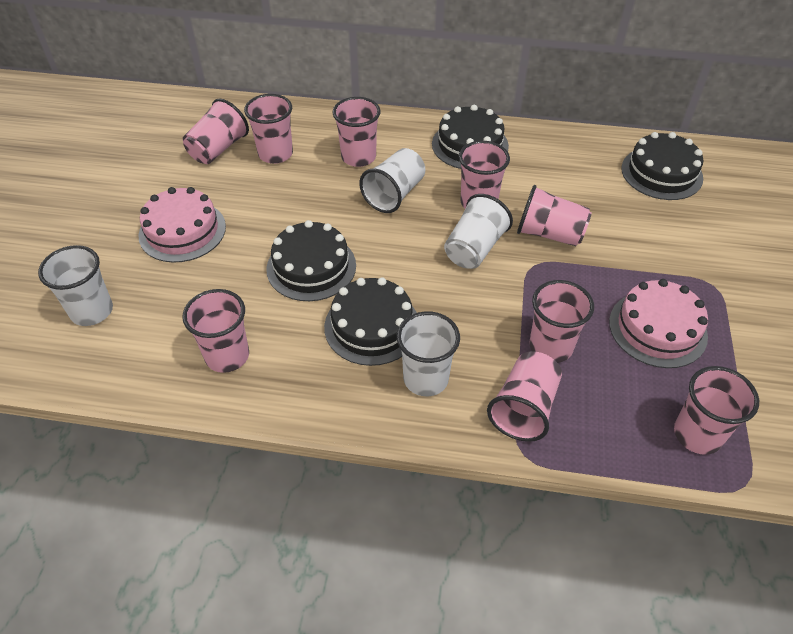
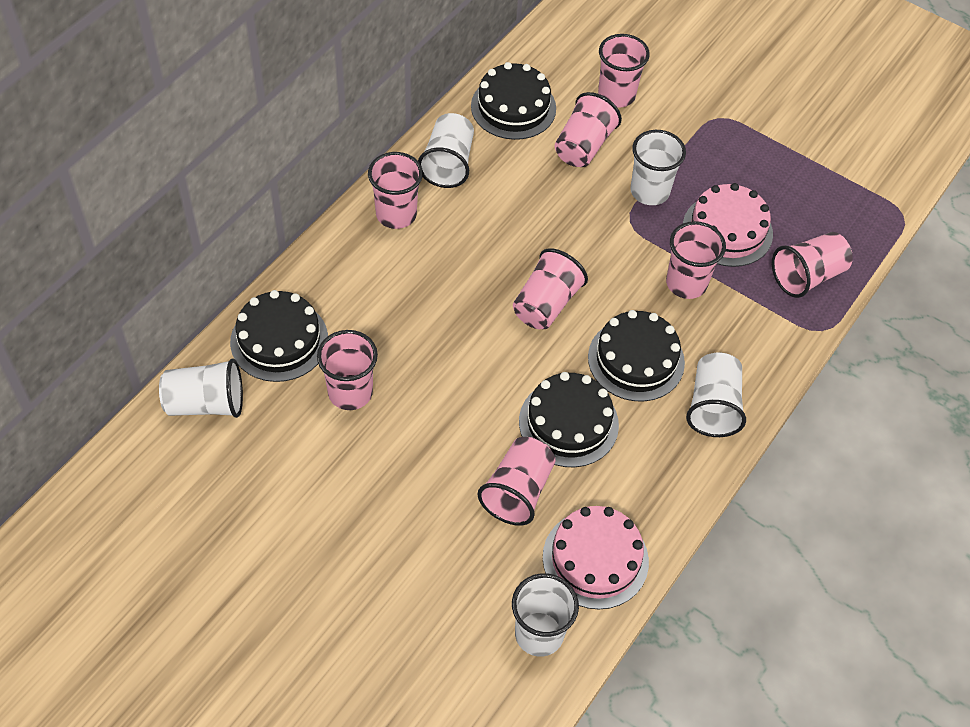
pink cup: 9 -> 8
white cup: 4 -> 5

